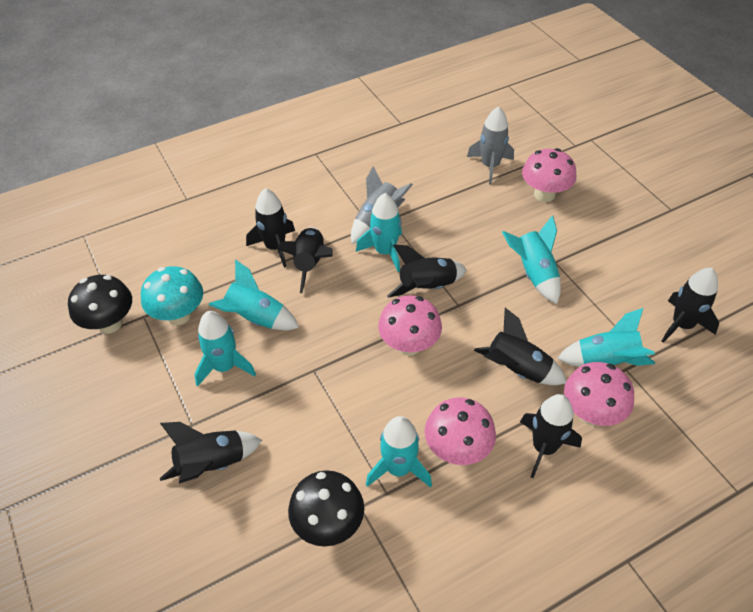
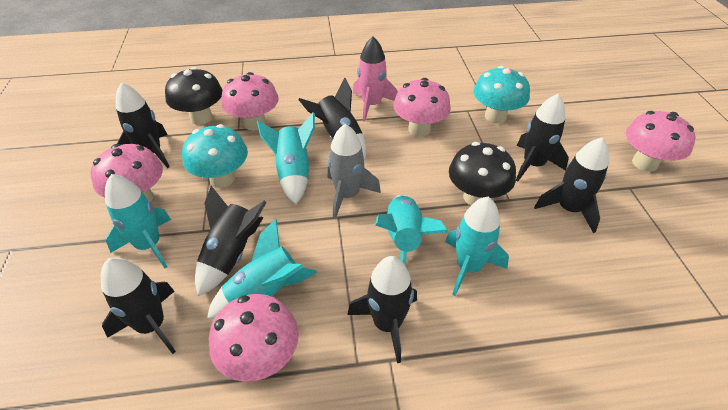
grey rocket: 2 -> 1
pink mushroom: 4 -> 5
pink rocket: 0 -> 1
turquoise mushroom: 1 -> 2
turquoise rocket: 6 -> 5

